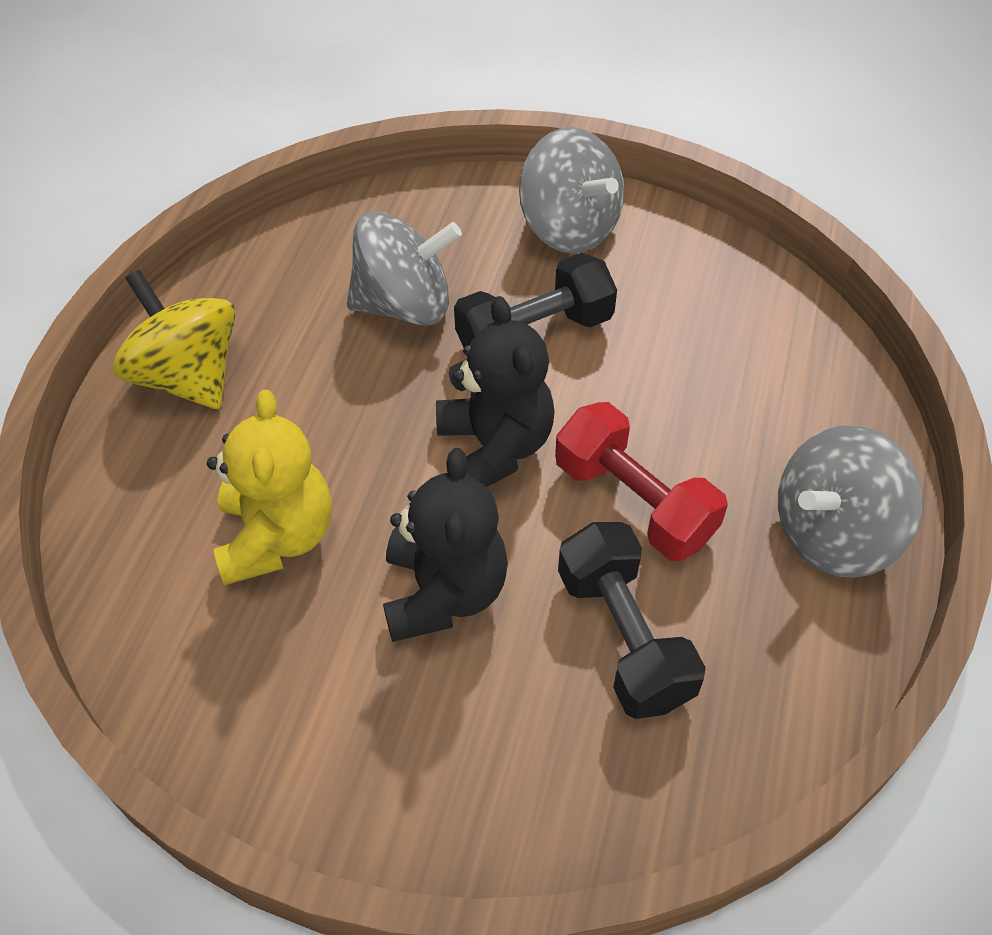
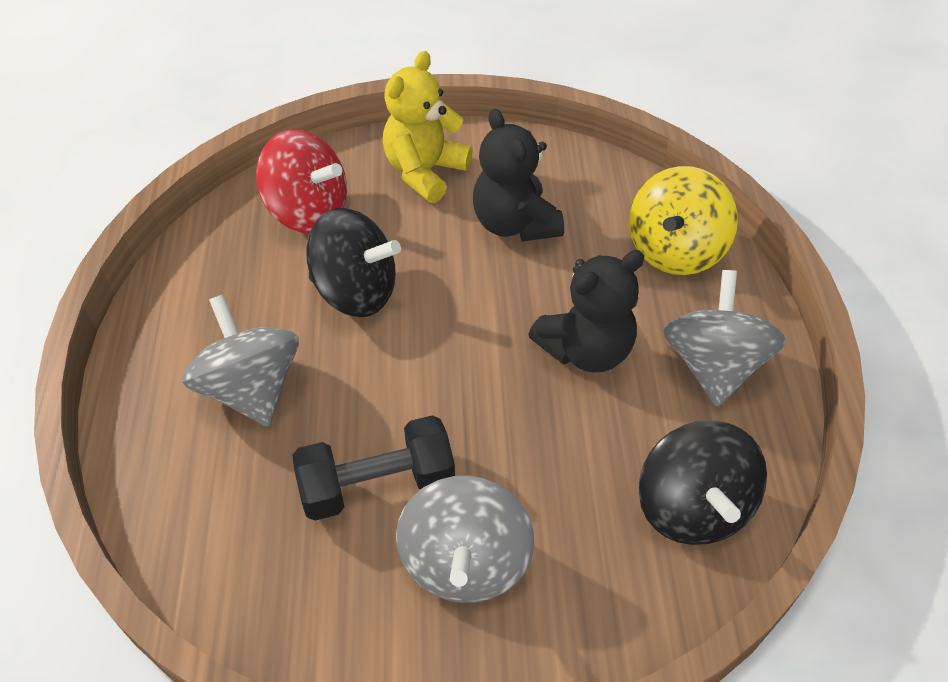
black dumbbell: 2 -> 1
black spinning top: 0 -> 2
red dumbbell: 1 -> 0
red spinning top: 0 -> 1

